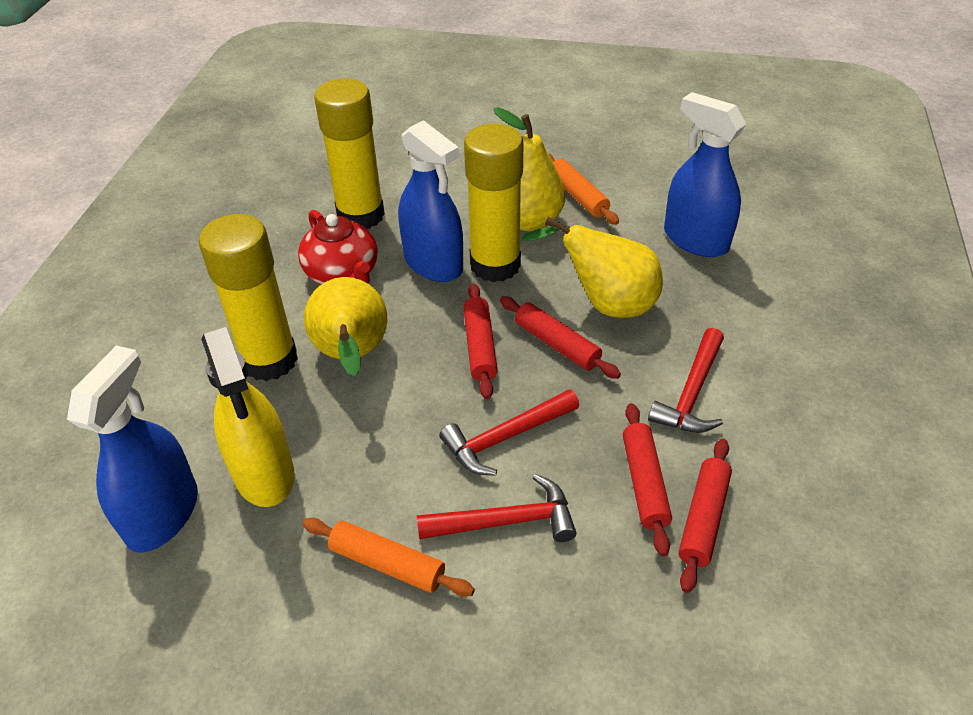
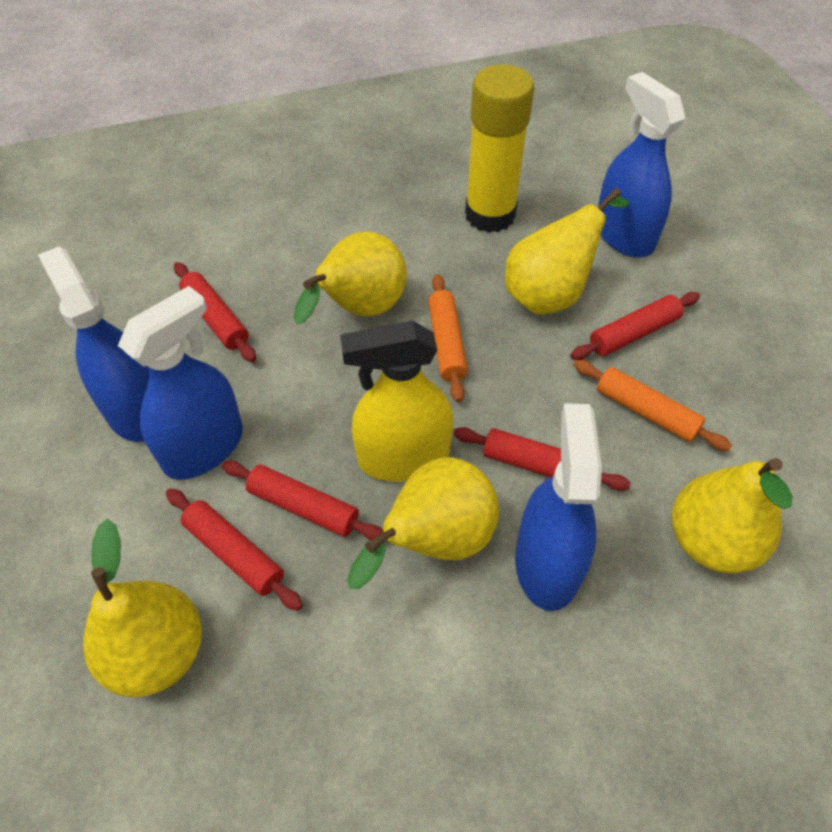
blue spray bottle: 3 -> 4
red hammer: 3 -> 0
red rolling pin: 4 -> 5
red teapot: 1 -> 0
yellow glue stick: 3 -> 1
yellow pear: 3 -> 5

